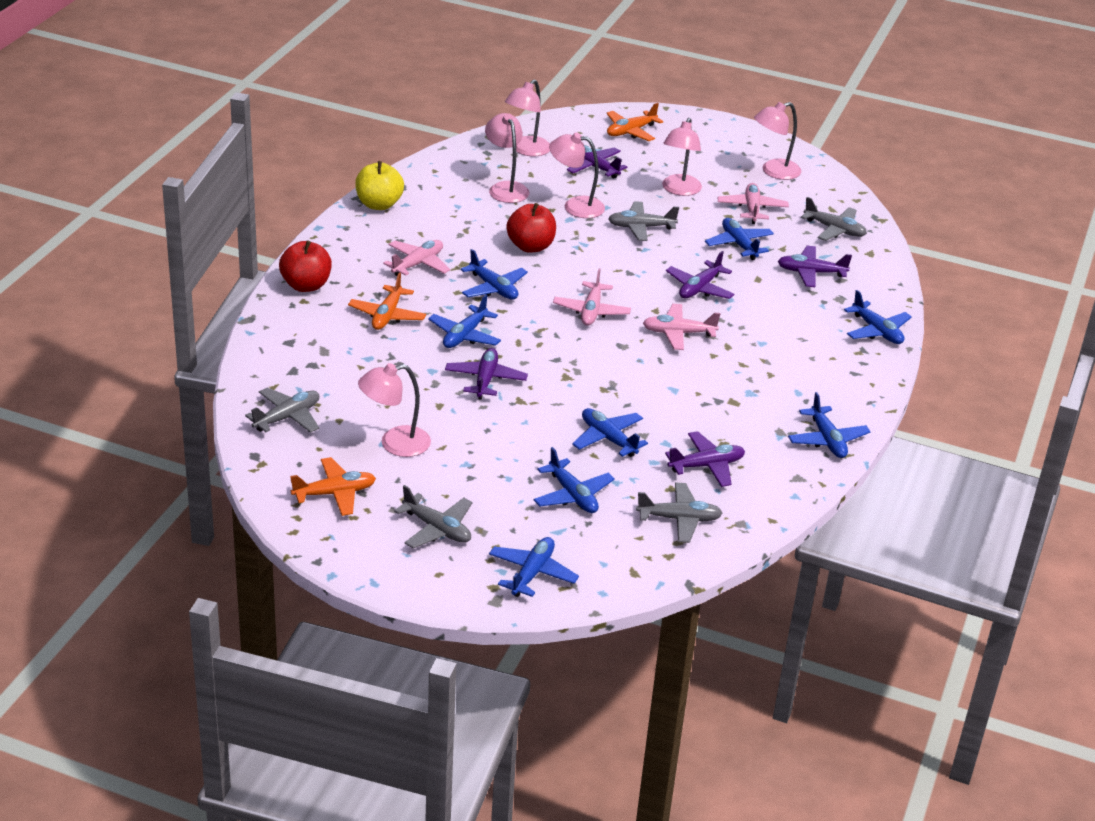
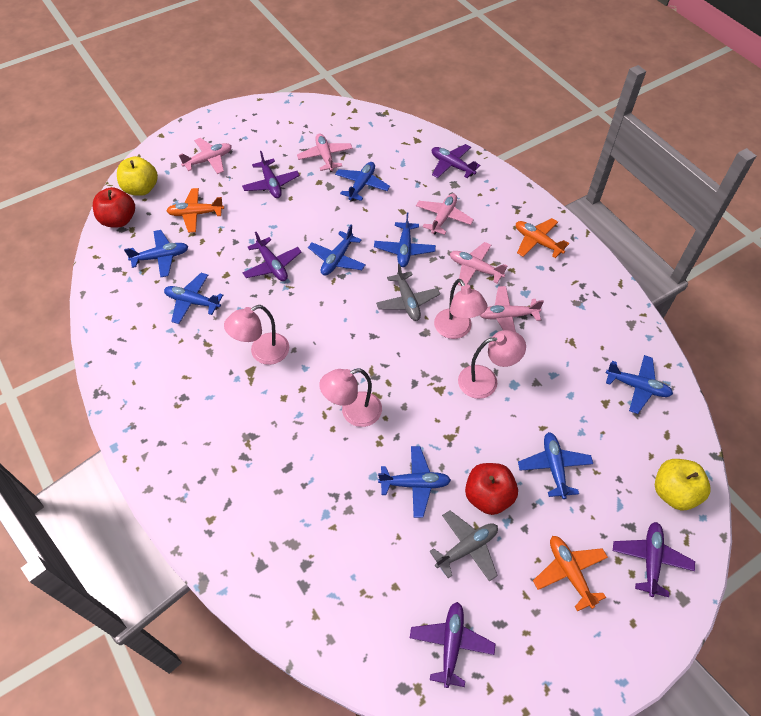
grey plane: 5 -> 2
pink lamp: 6 -> 4
pink plane: 4 -> 5
yellow apple: 1 -> 2

